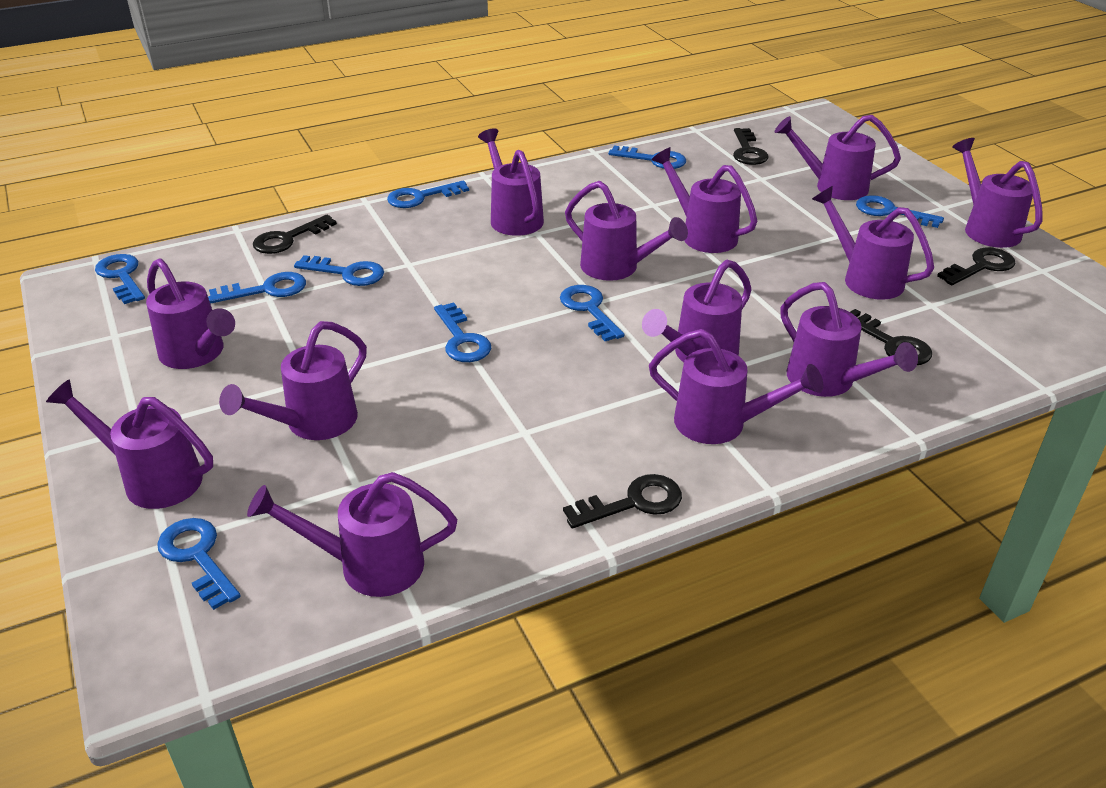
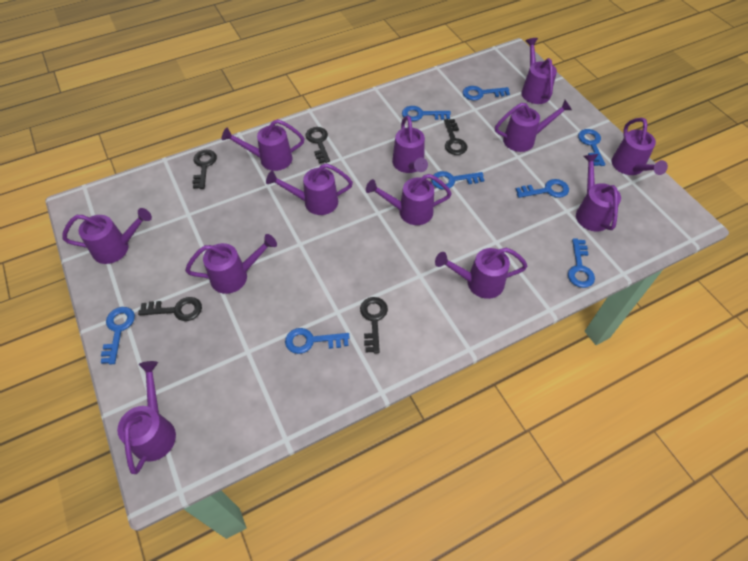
blue key: 9 -> 8
purple watering can: 13 -> 12

